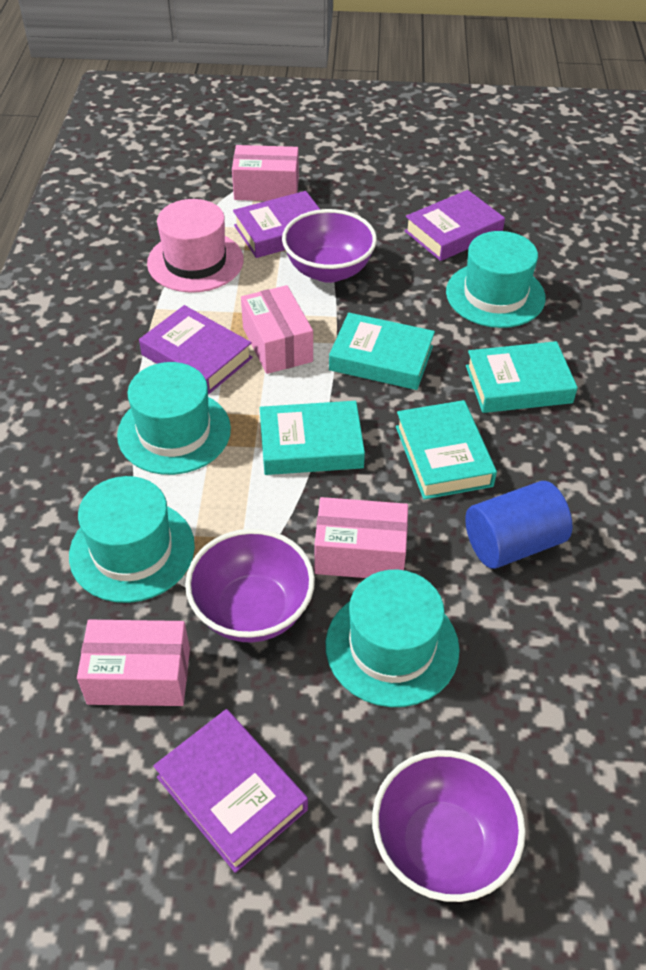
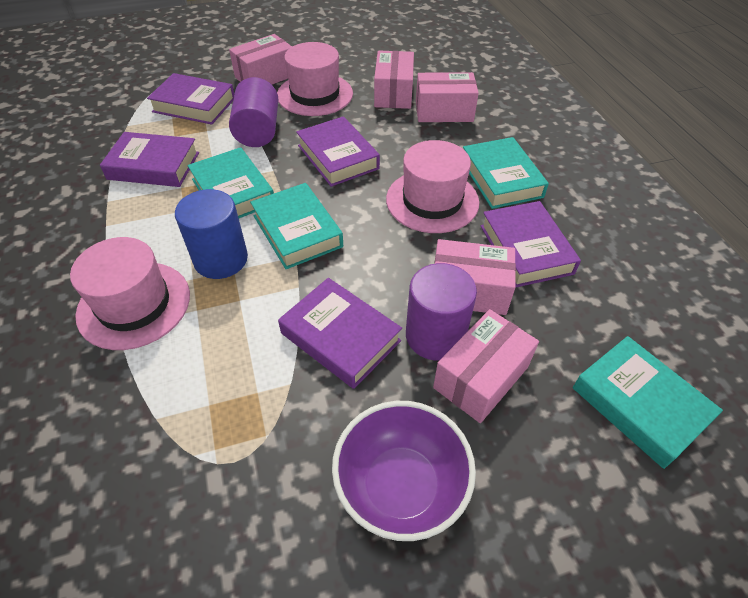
pink box: 4 -> 5
pink hat: 1 -> 3
purple book: 4 -> 5
purple bowl: 3 -> 1
purple cylinder: 0 -> 2
turquoise hat: 4 -> 0

